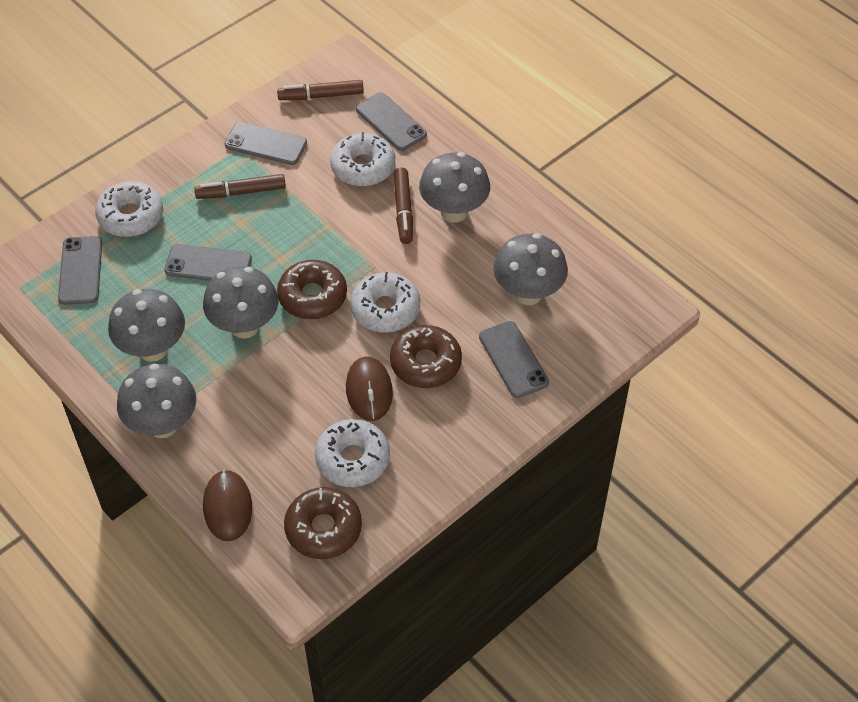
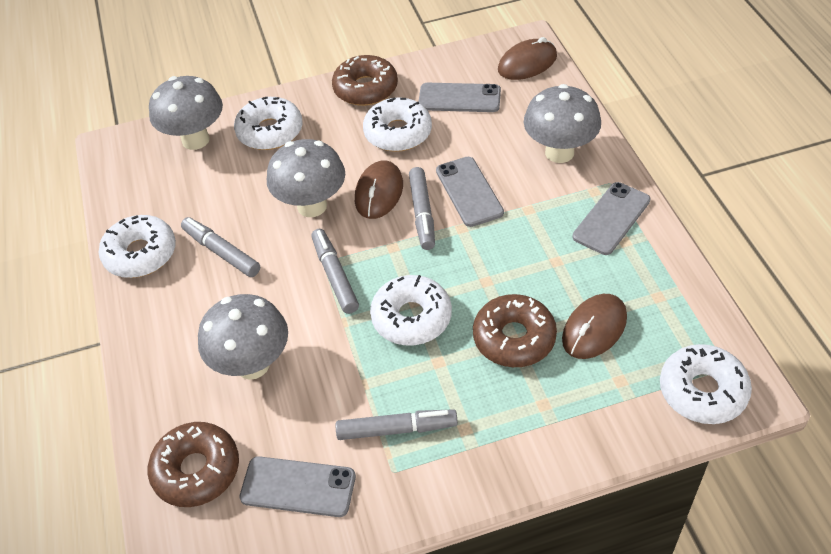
brown marker: 3 -> 0
brown mouse: 2 -> 3
grey marker: 0 -> 4
grey mushroom: 5 -> 4
grey phone: 5 -> 4
white donut: 4 -> 5

